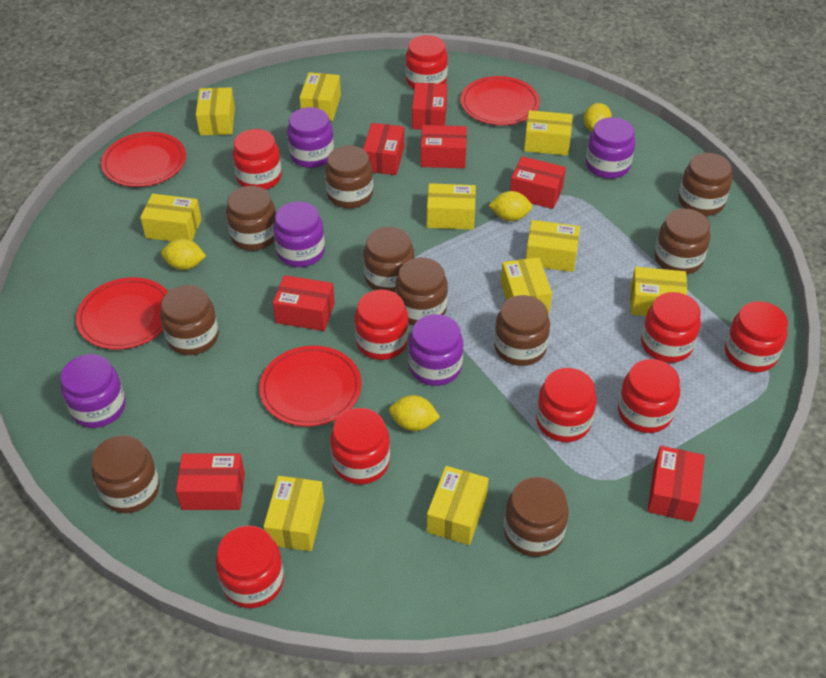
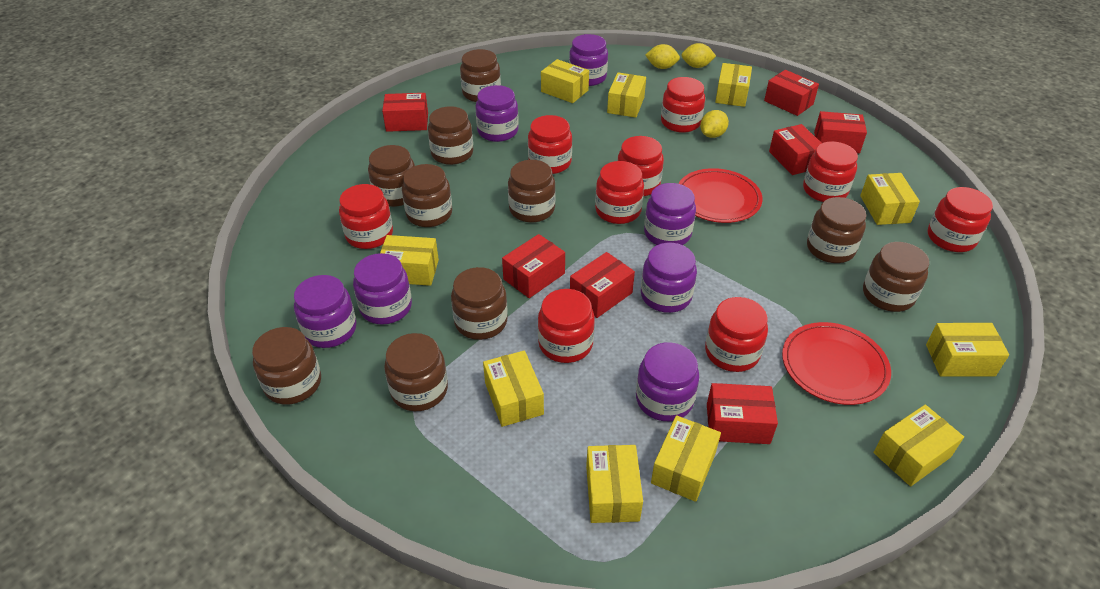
purple jar: 5 -> 7
red plate: 4 -> 2
yellow lemon: 4 -> 3

